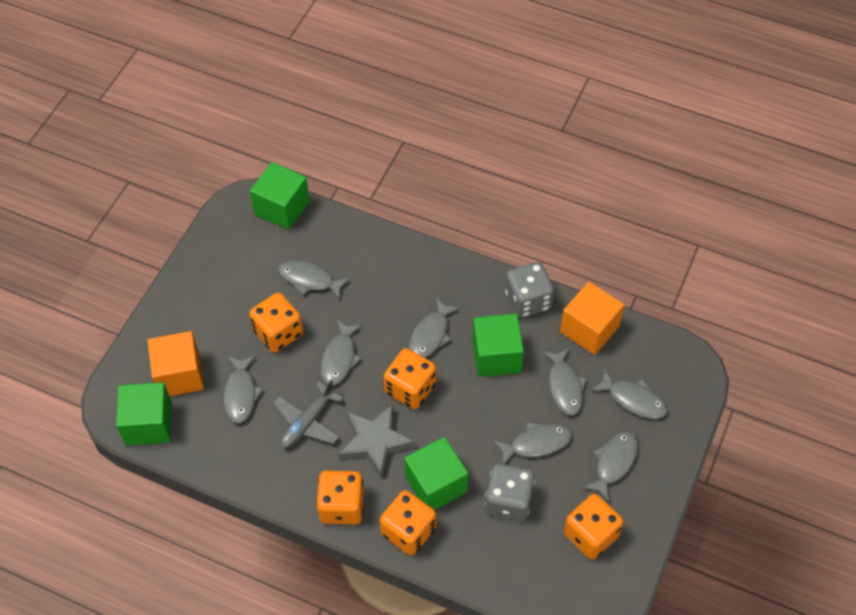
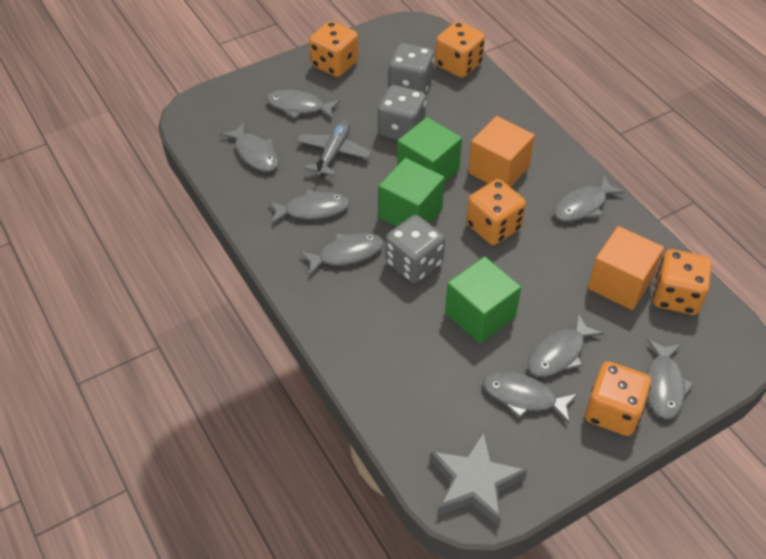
green cube: 4 -> 3
grey dice: 2 -> 3

